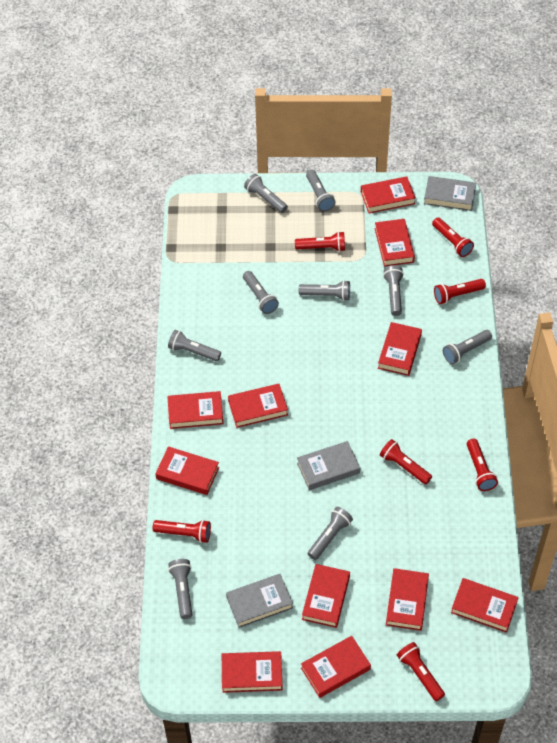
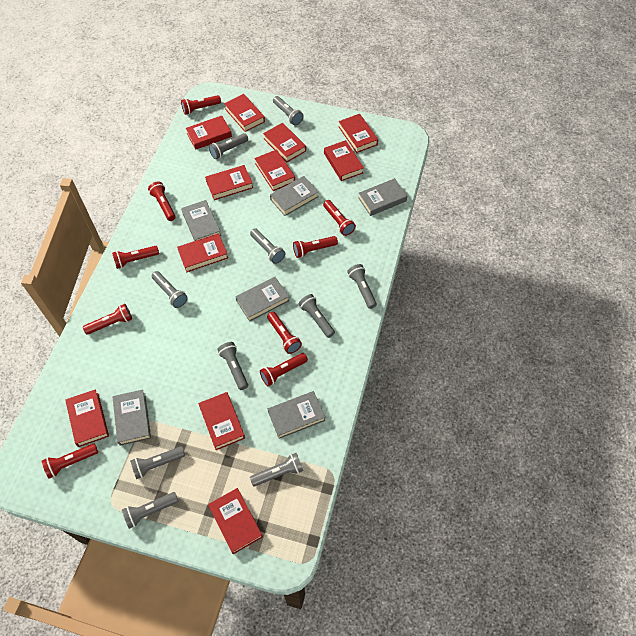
grey book: 3 -> 6
grey flashlight: 9 -> 10
red flashlight: 7 -> 9

